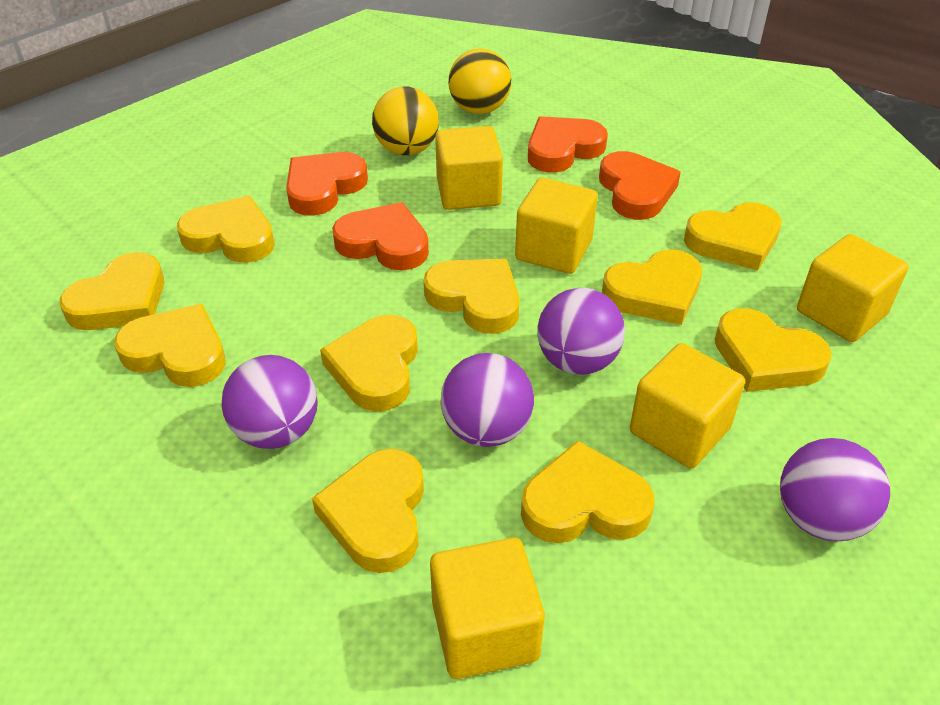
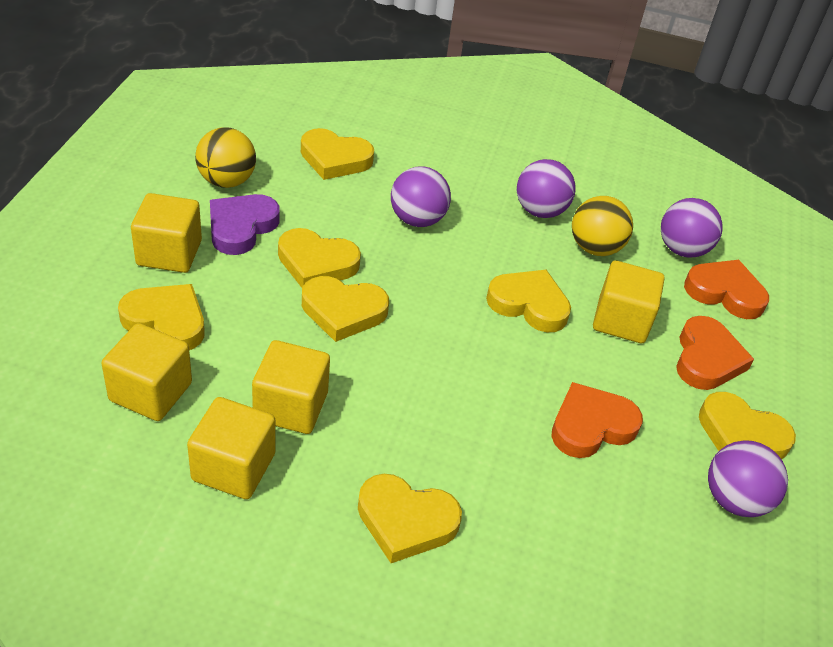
orange heart: 4 -> 3
purple heart: 0 -> 1
yellow heart: 10 -> 7

